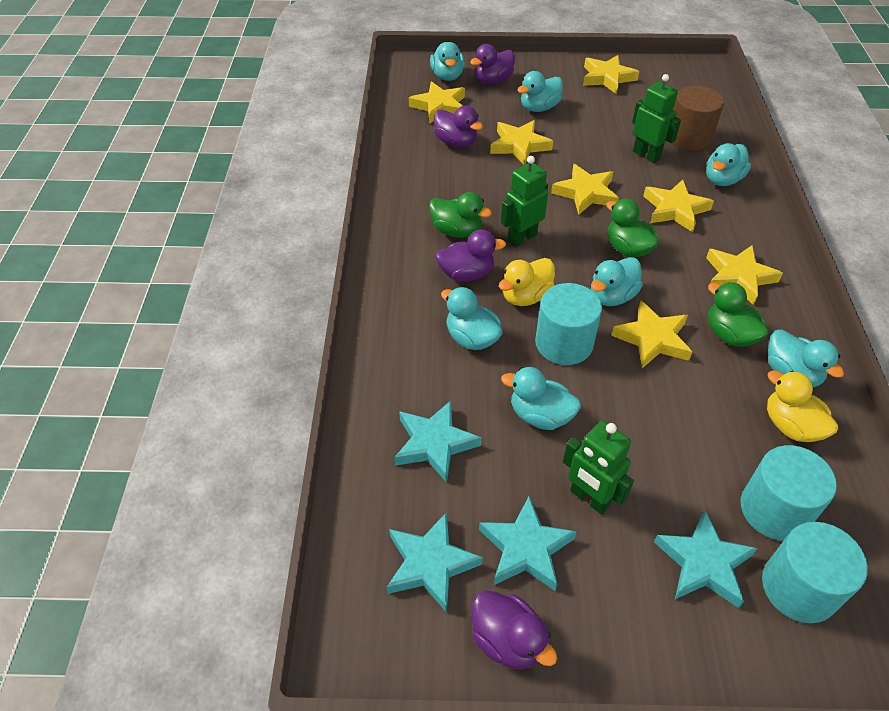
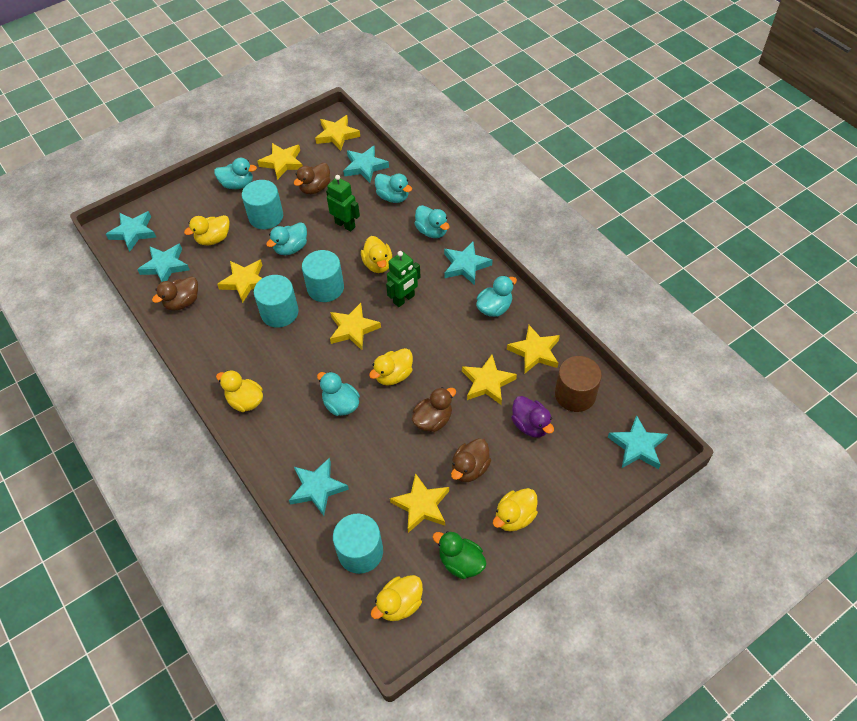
brown duck: 0 -> 4
green duck: 3 -> 1
green robot: 3 -> 2
purple duck: 4 -> 1
turquoise cylinder: 3 -> 4
turquoise duck: 7 -> 6
turquoise star: 4 -> 6
yellow duck: 2 -> 6

